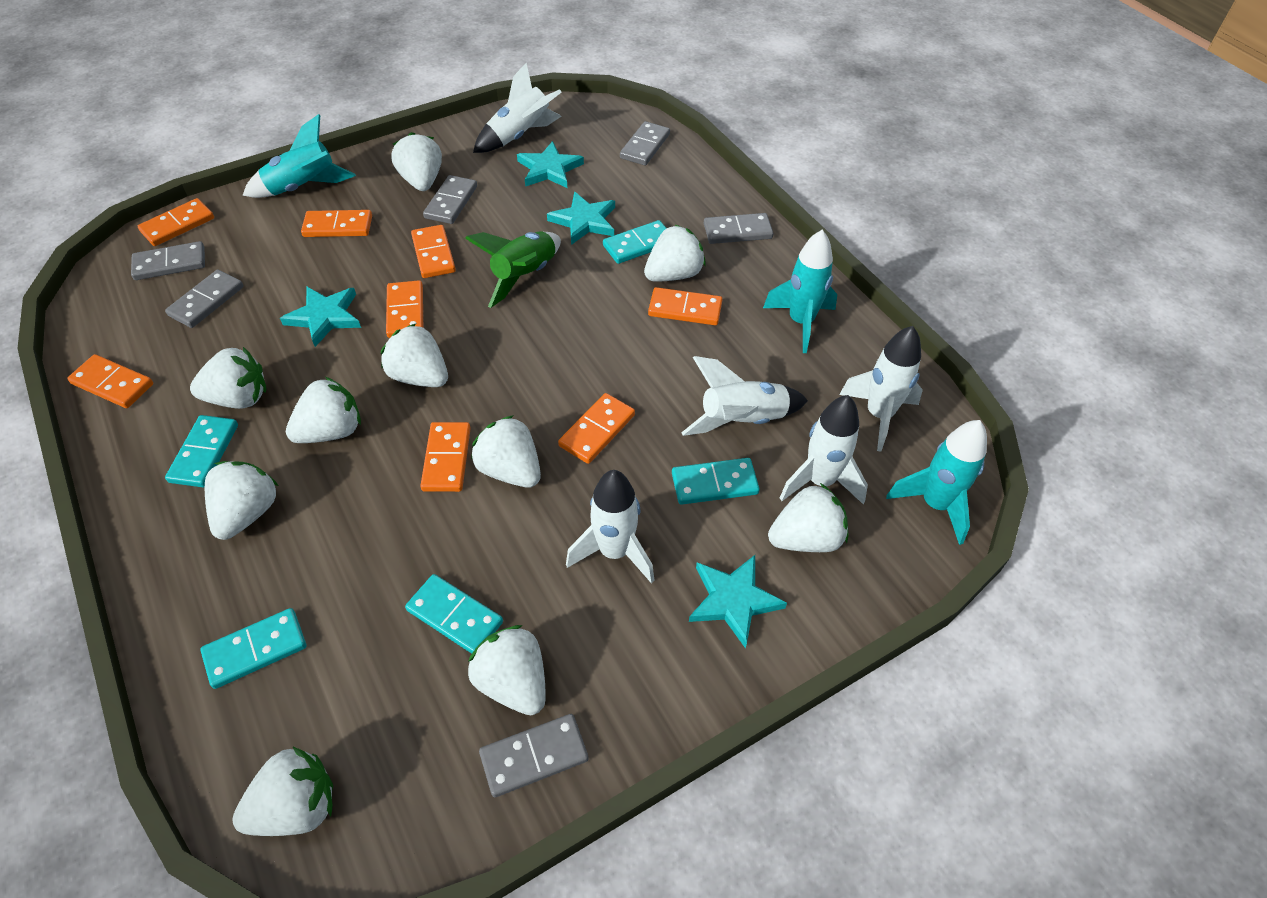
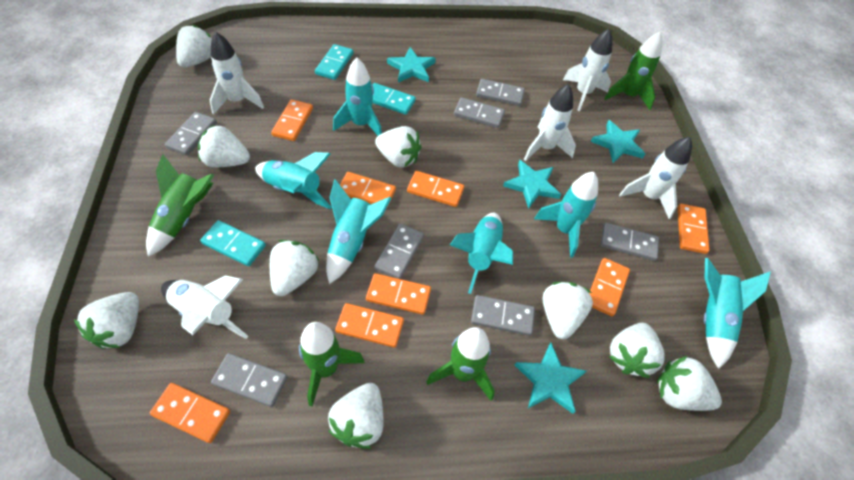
green rocket: 1 -> 4
grey domino: 6 -> 7
turquoise domino: 5 -> 3
turquoise rocket: 3 -> 6
white strawberry: 10 -> 9

